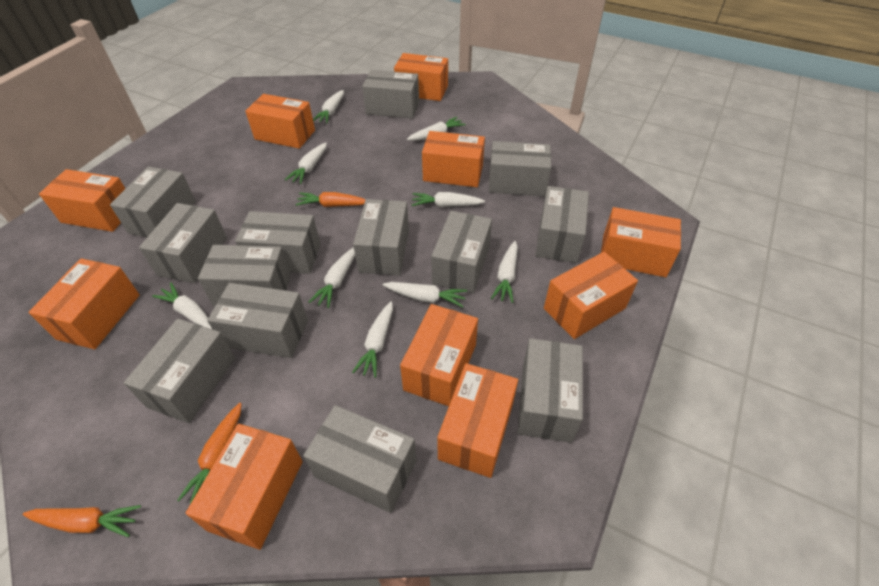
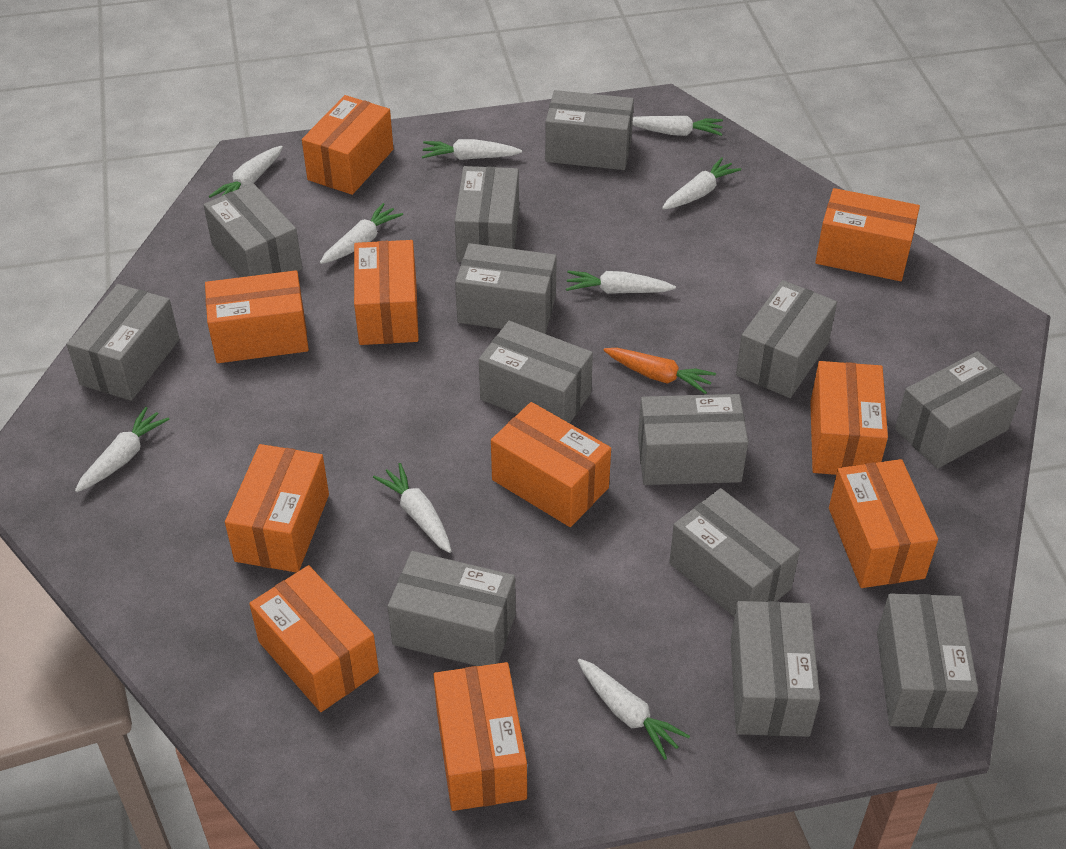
orange carrot: 3 -> 1

